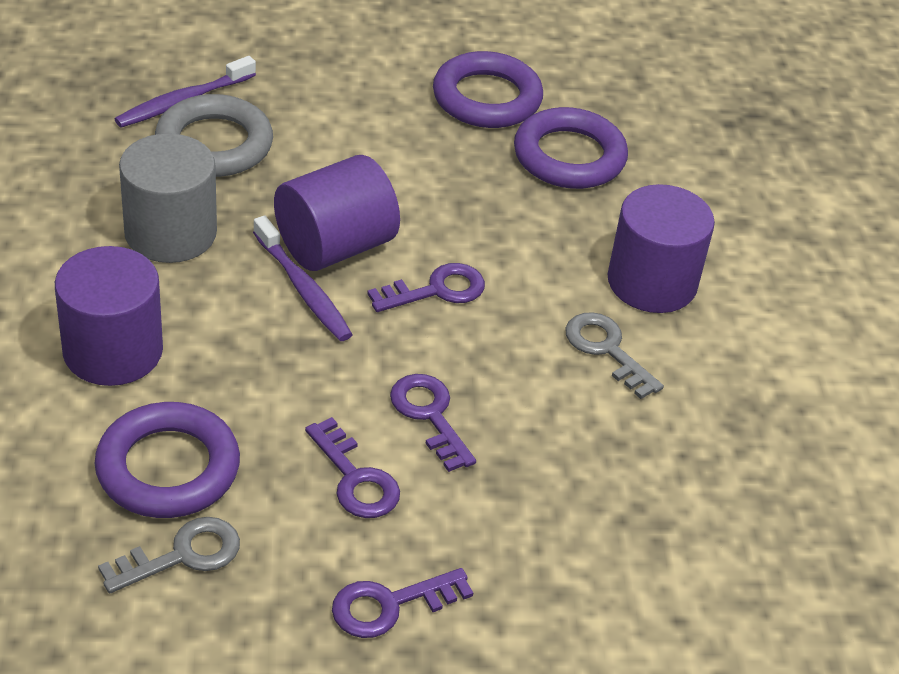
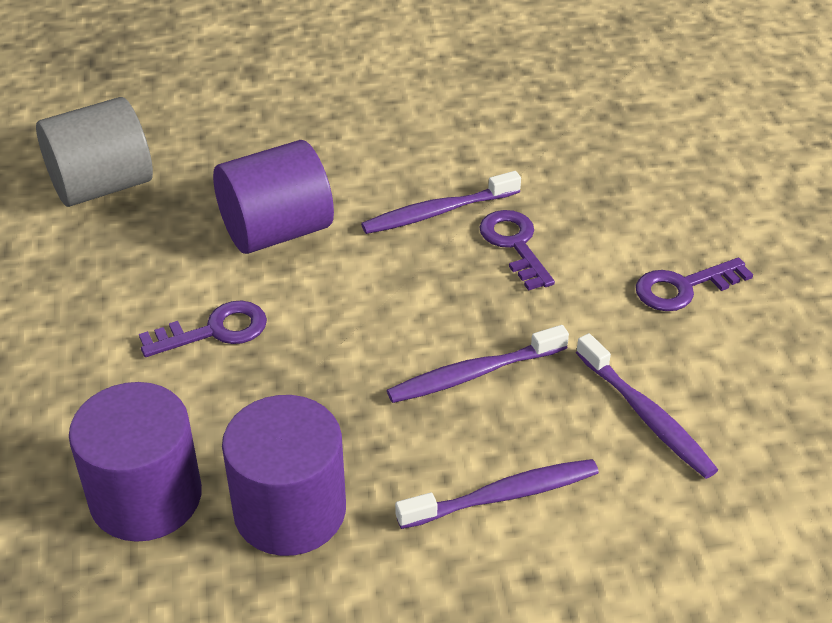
grey key: 2 -> 0
grey ring: 1 -> 0
purple key: 4 -> 3
purple ring: 3 -> 0
purple toothbrush: 2 -> 4

